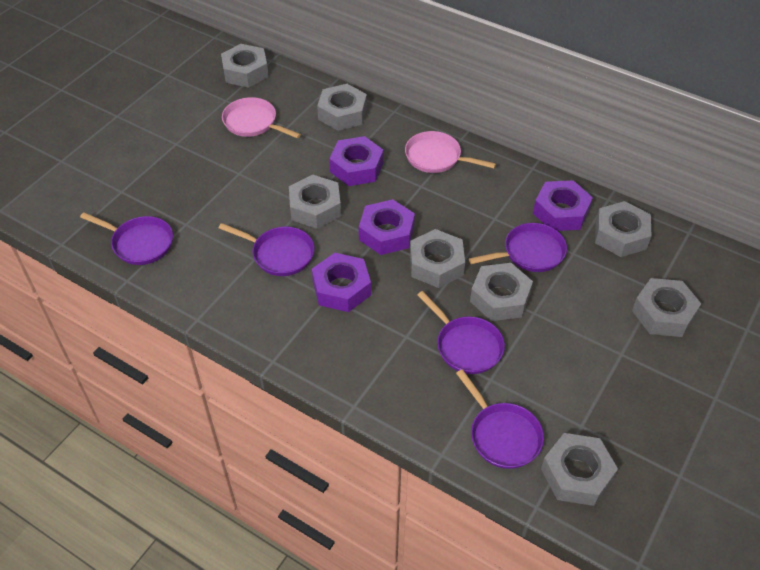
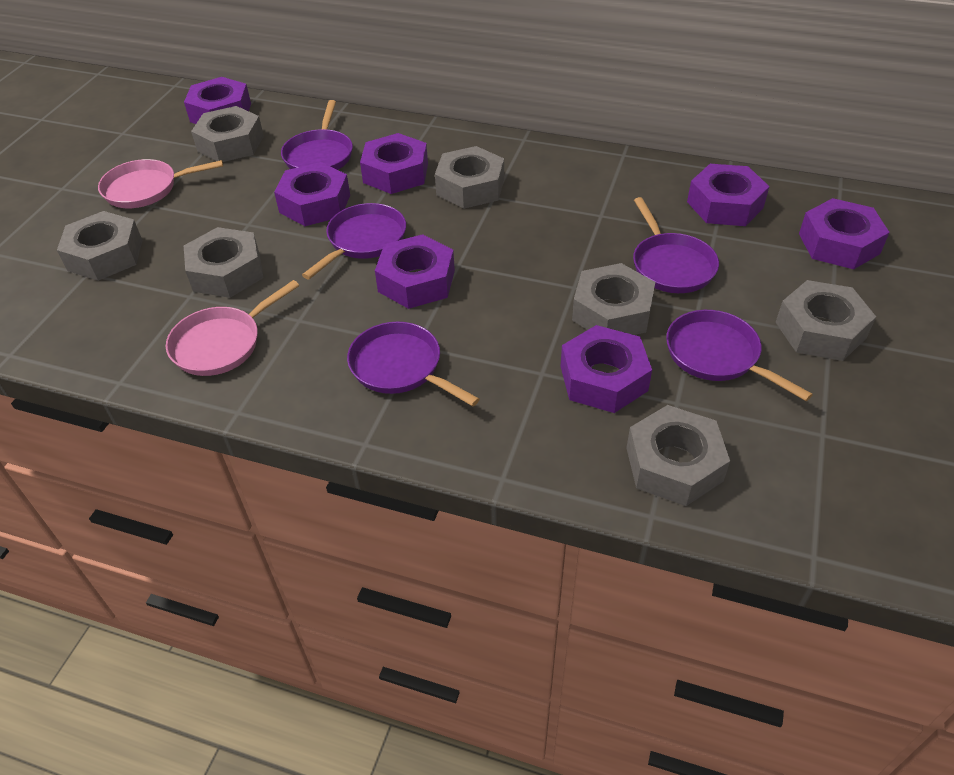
grey nut: 8 -> 7
purple nut: 4 -> 7

